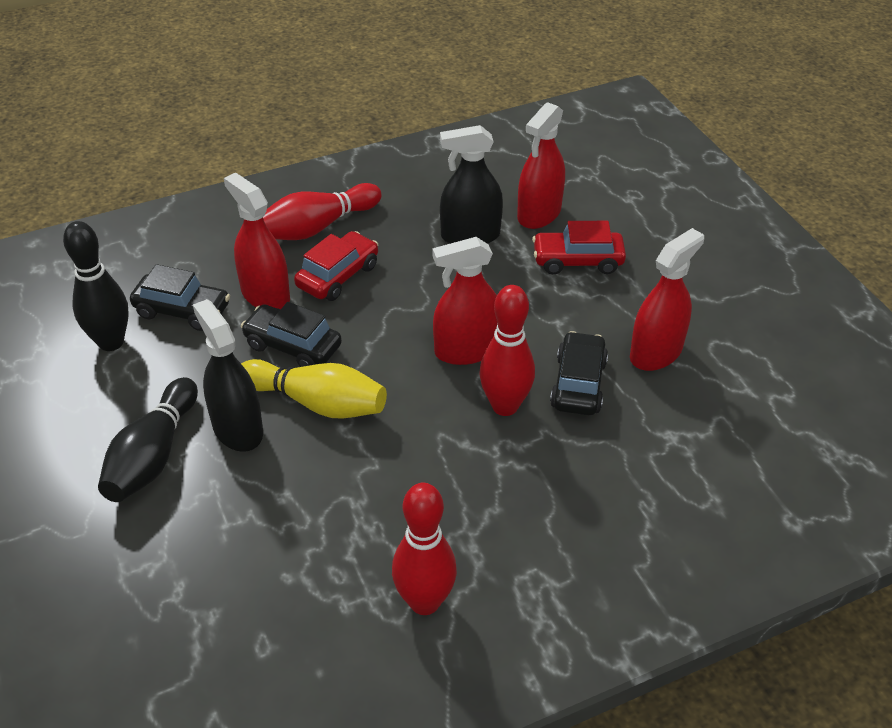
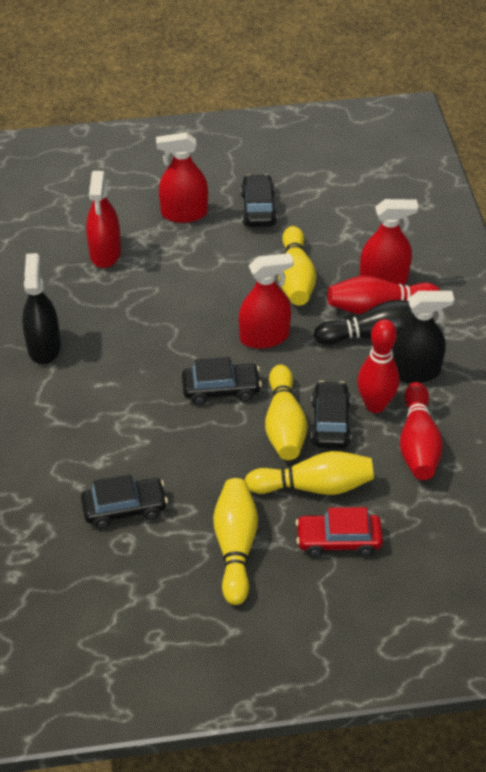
black bowling pin: 2 -> 1
black car: 3 -> 4
red car: 2 -> 1
yellow bowling pin: 1 -> 4

